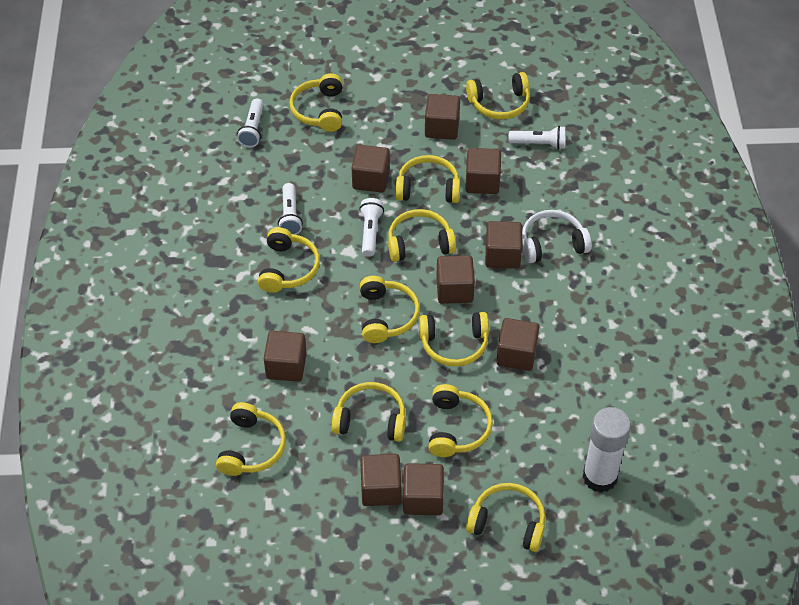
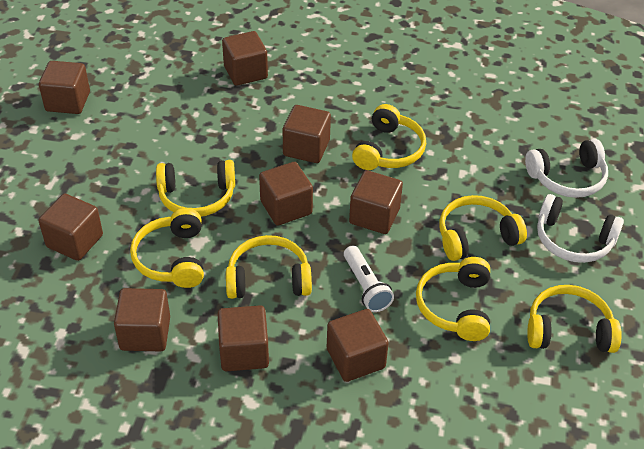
white flashlight: 4 -> 1
white glue stick: 1 -> 0
white headphones: 1 -> 2
yellow headphones: 11 -> 7

